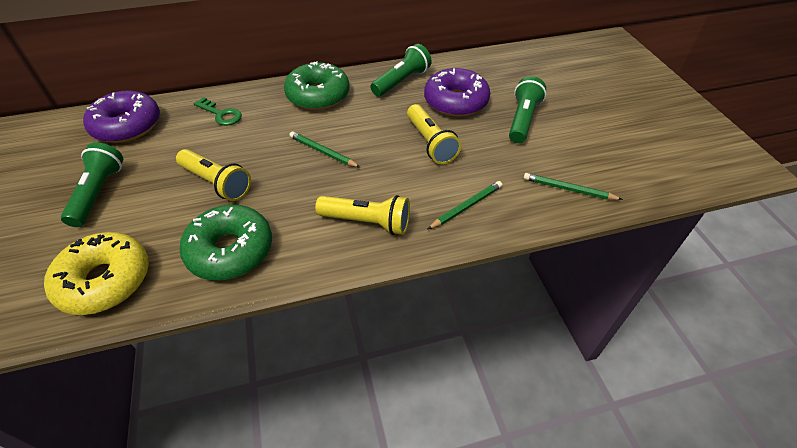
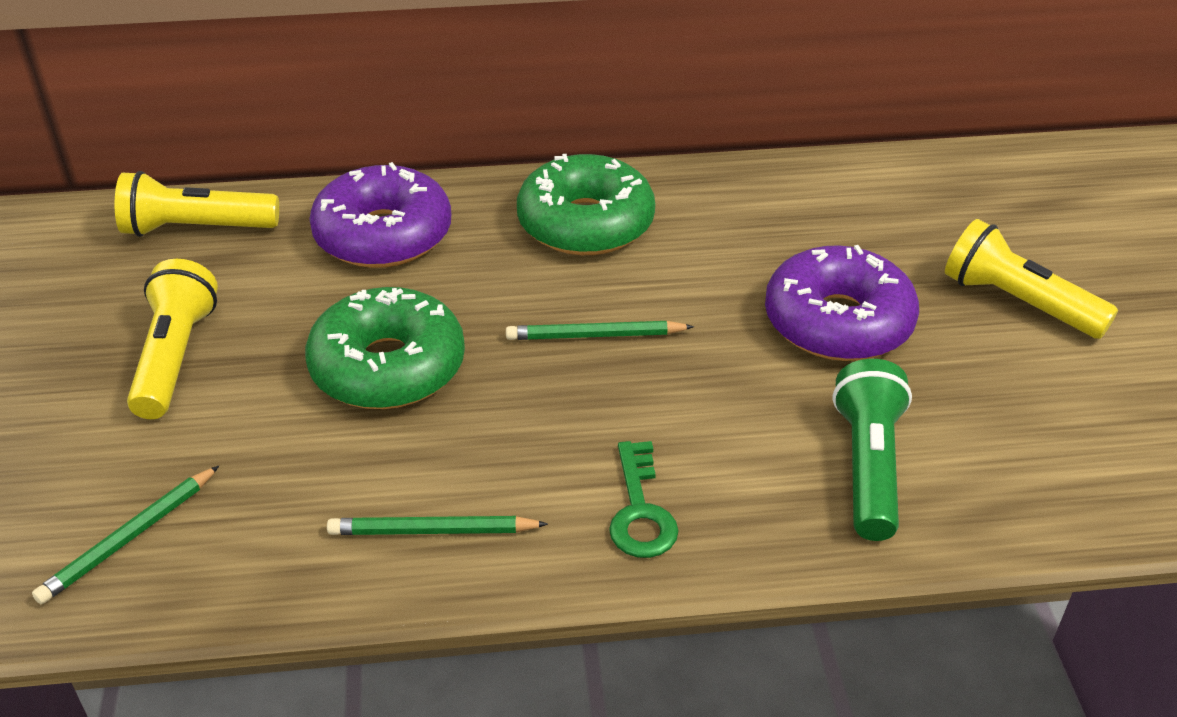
green flashlight: 3 -> 1
yellow donut: 1 -> 0

